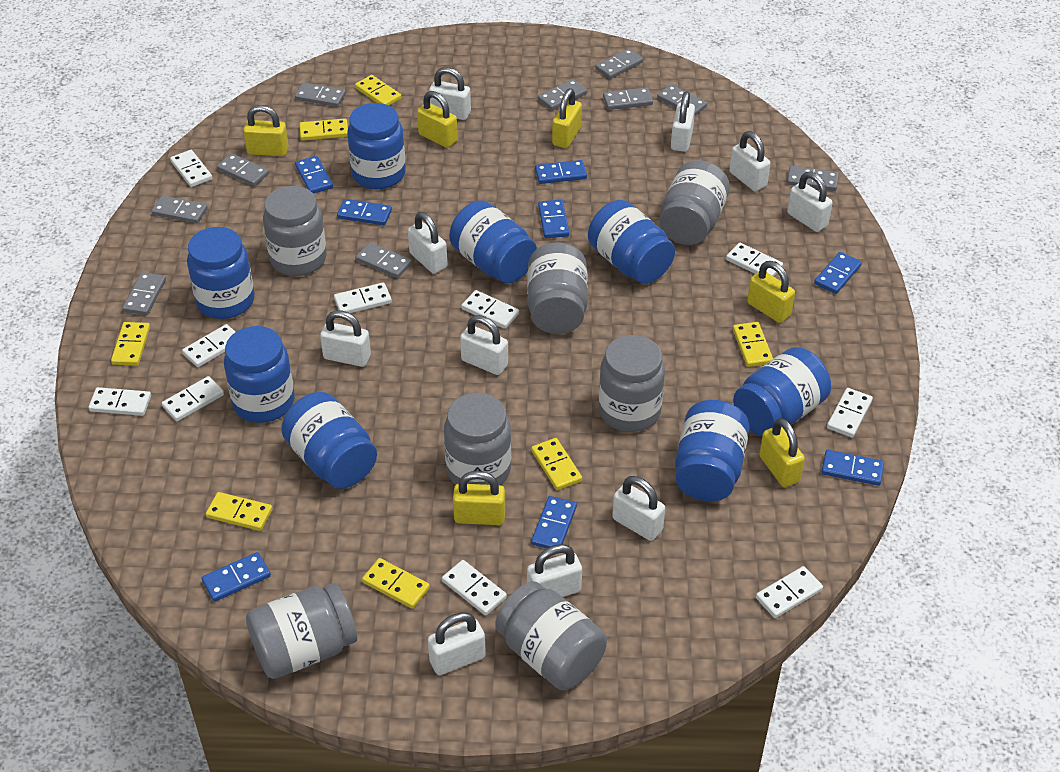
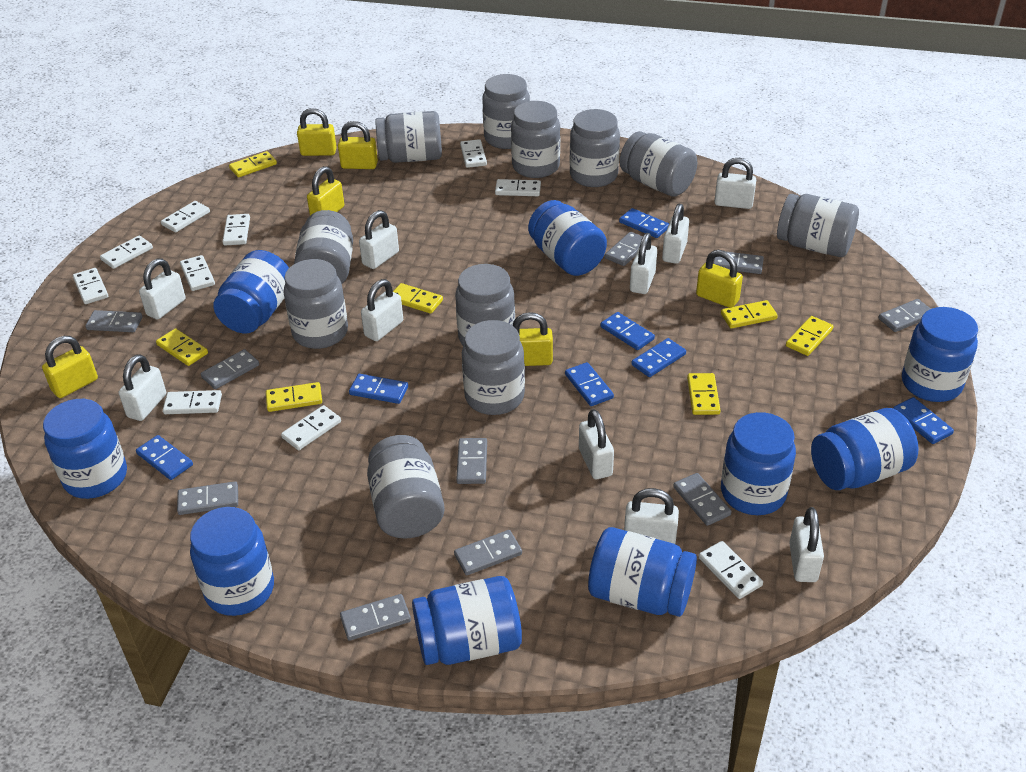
blue domino: 8 -> 7
blue jar: 8 -> 9
grey jar: 7 -> 11

